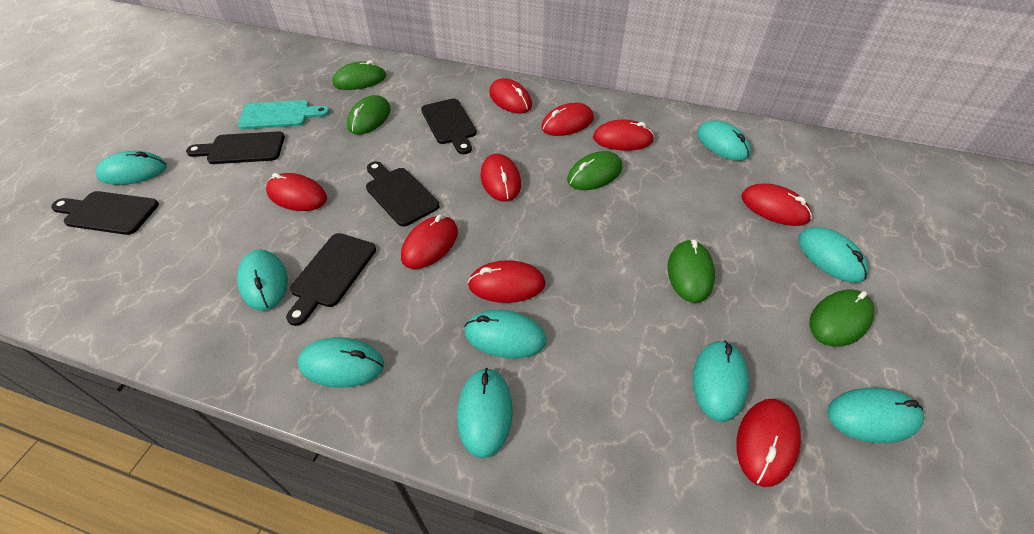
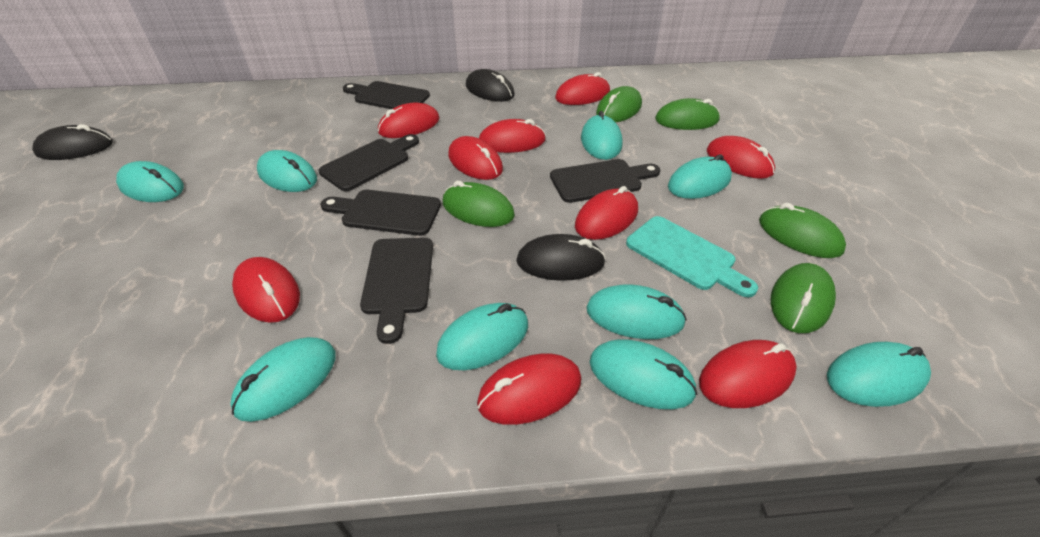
black mouse: 0 -> 3

